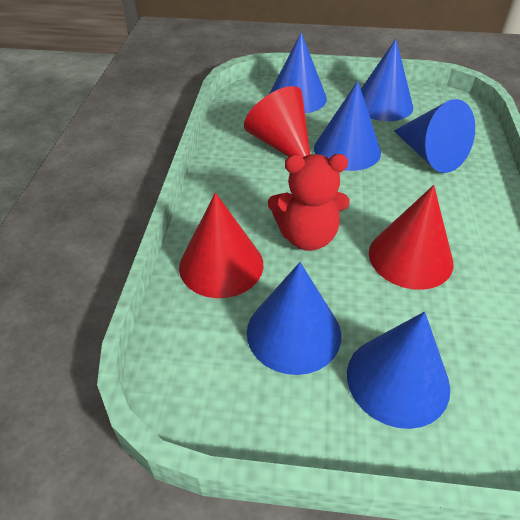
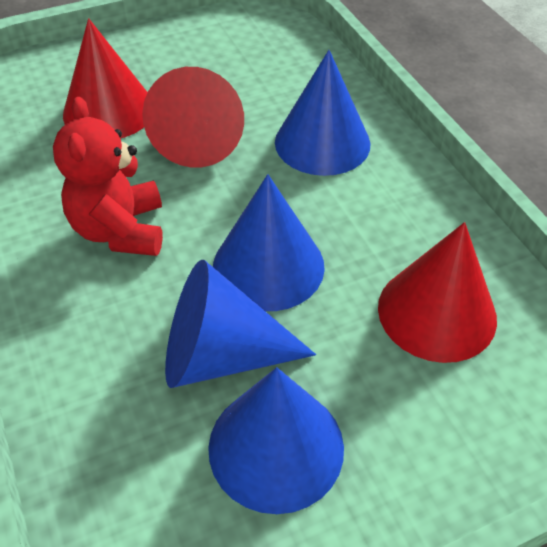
blue cone: 6 -> 4

